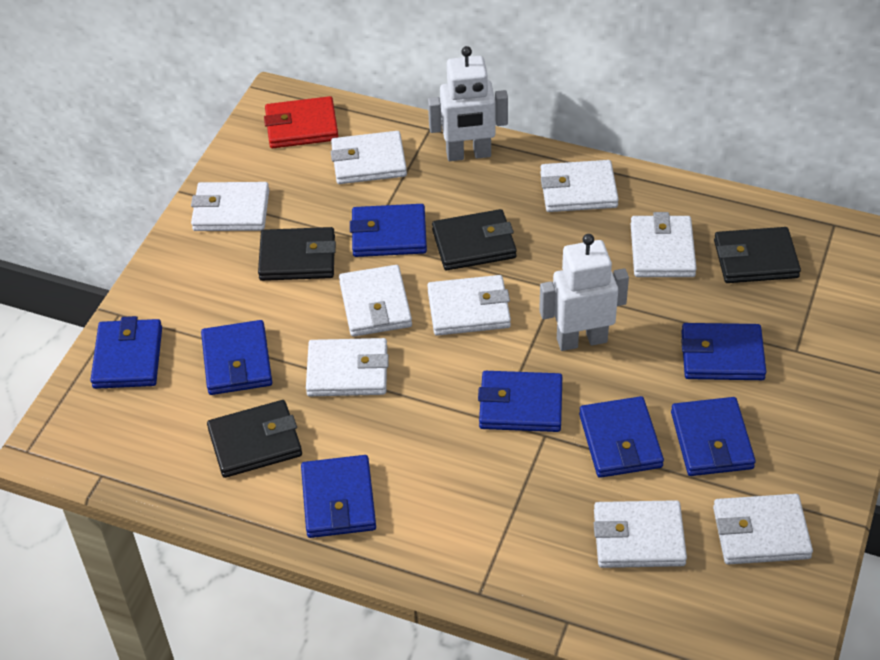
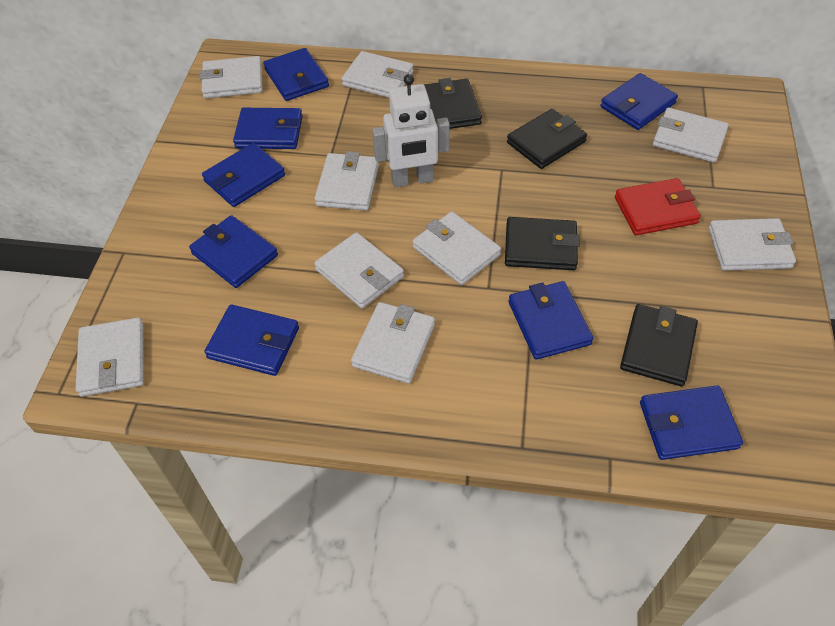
white robot: 2 -> 1

